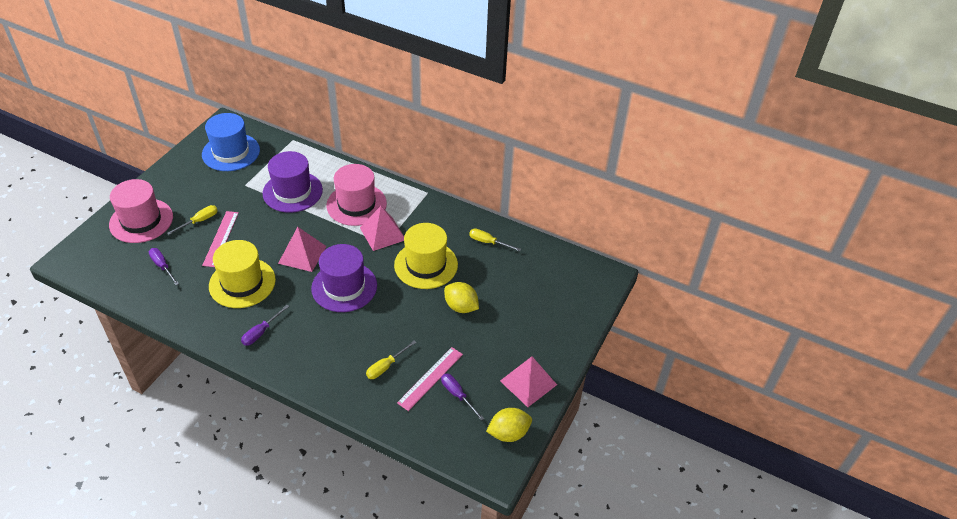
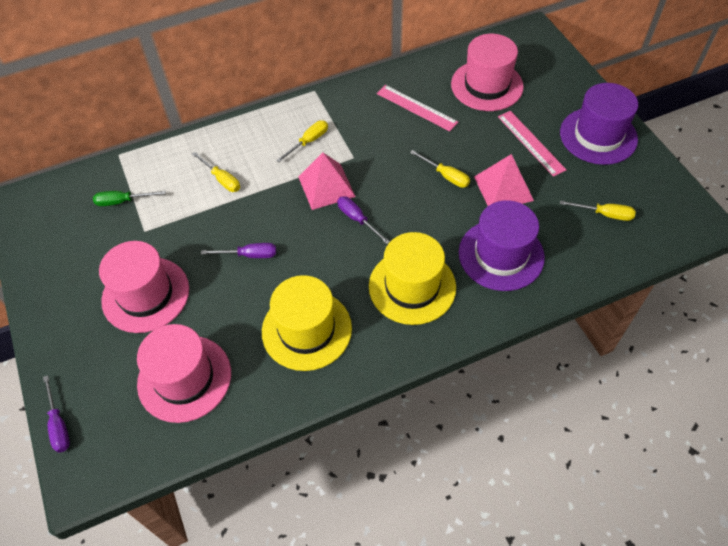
blue hat: 1 -> 0
green screwdriver: 0 -> 1
pink hat: 2 -> 3
pink pyramid: 3 -> 2
yellow lemon: 2 -> 0
yellow screwdriver: 3 -> 4

